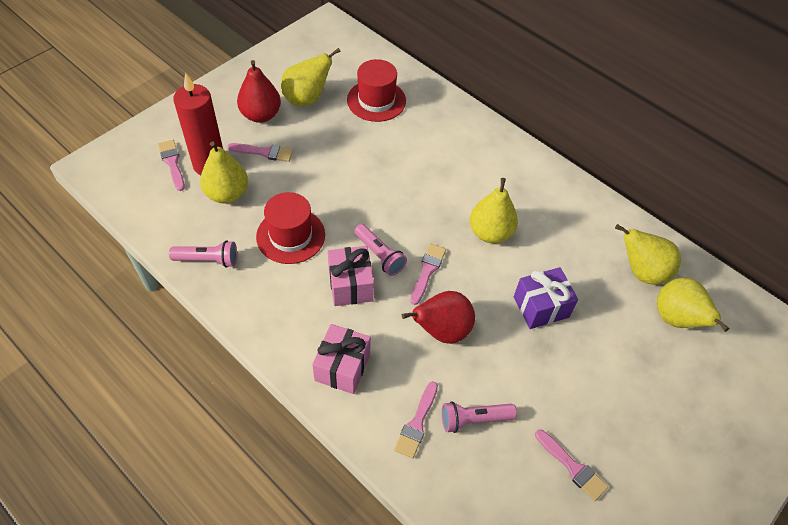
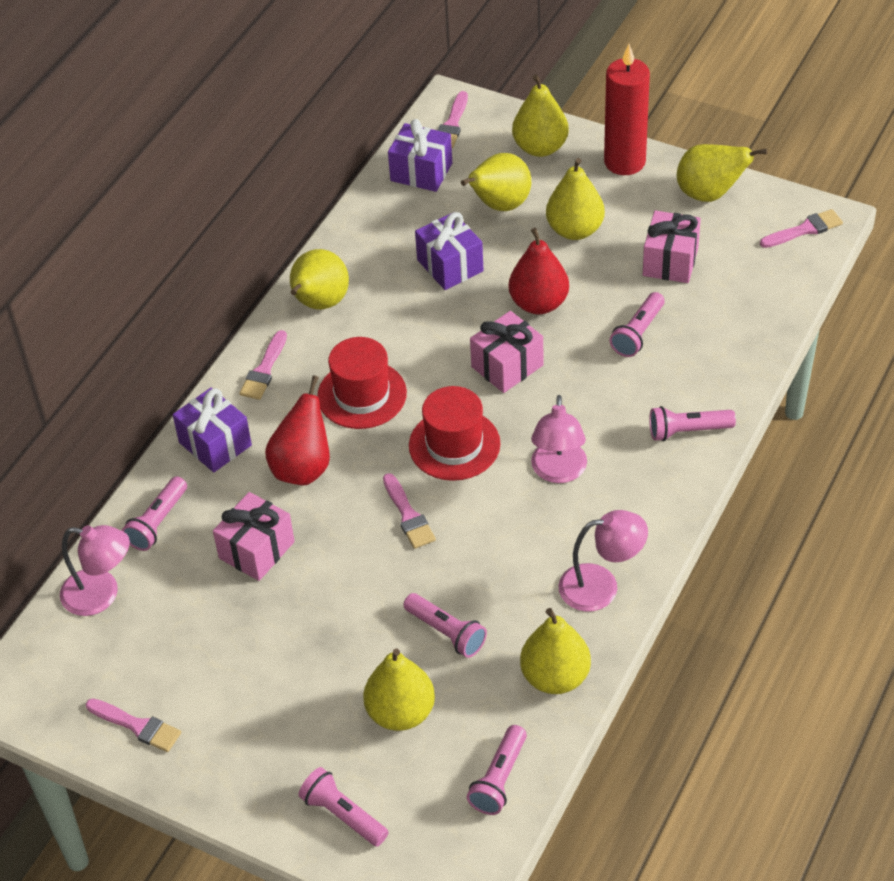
pink flashlight: 3 -> 6
pink gift: 2 -> 3
pink lamp: 0 -> 3
purple gift: 1 -> 3
yellow pear: 5 -> 7

